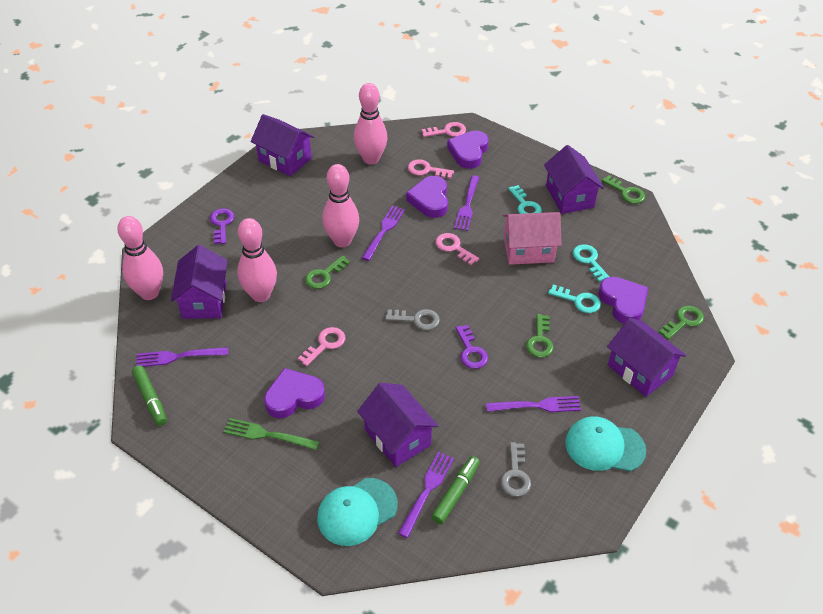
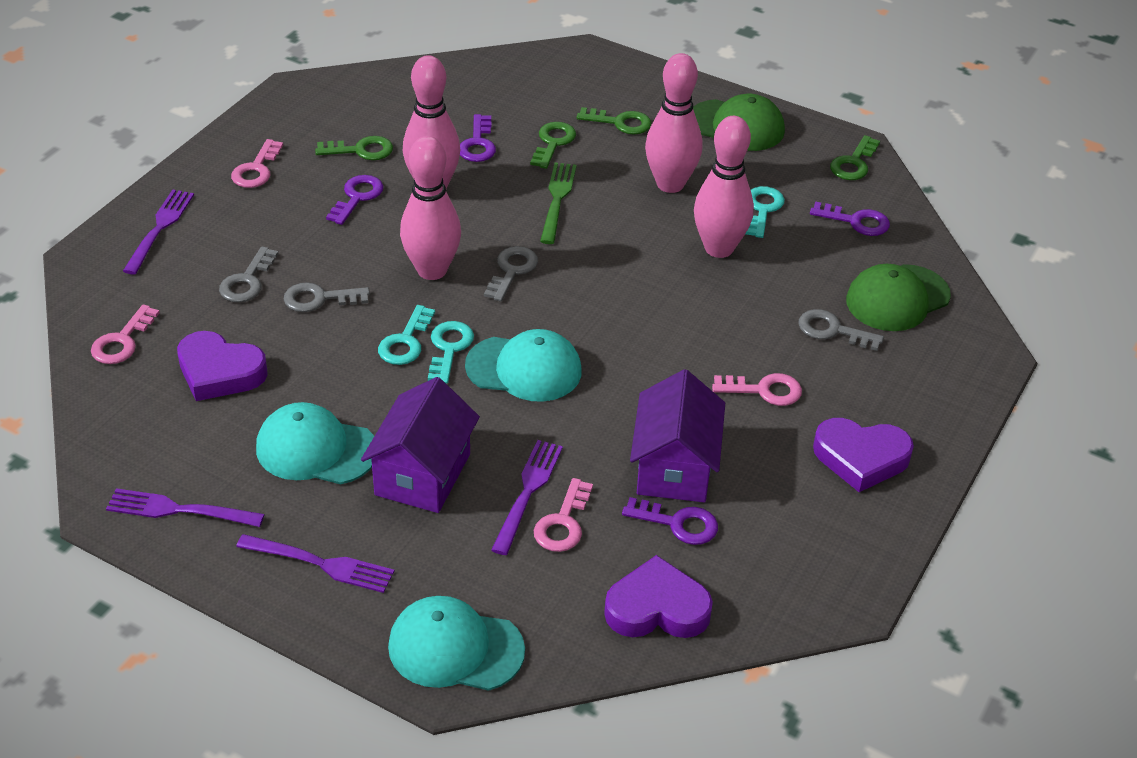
green cap: 0 -> 2
green marker: 2 -> 0
grey key: 2 -> 4
pink house: 1 -> 0
purple fork: 5 -> 4
purple heart: 4 -> 3
purple house: 5 -> 2
purple key: 2 -> 4
turquoise cap: 2 -> 3

